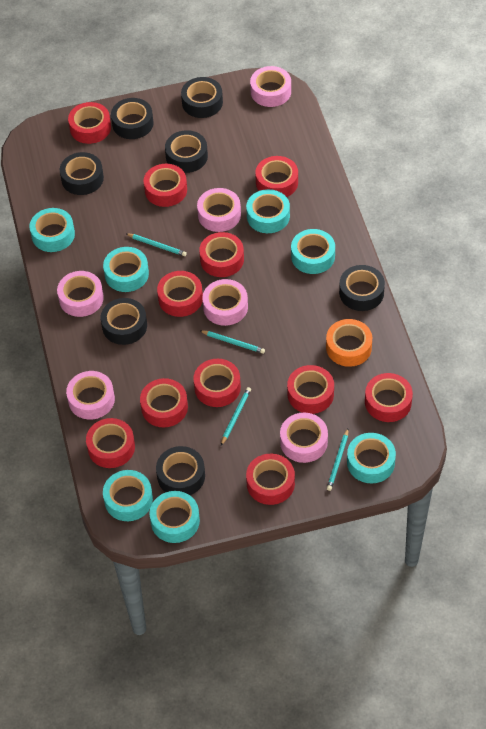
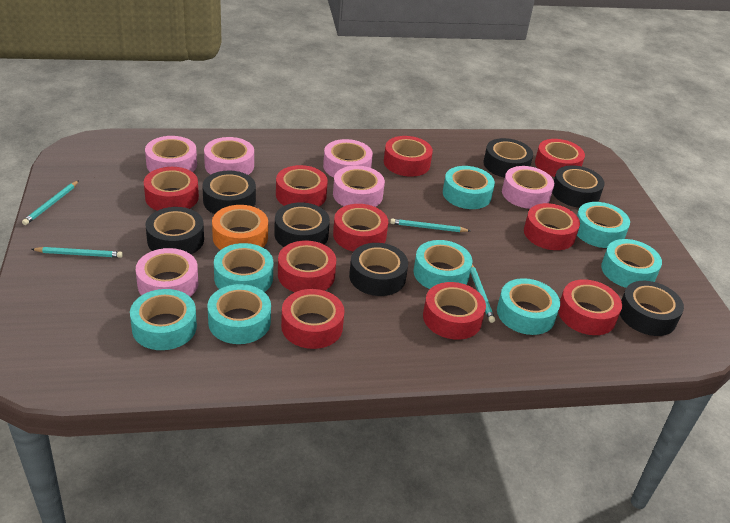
red tape: 11 -> 10
turquoise tape: 7 -> 8

